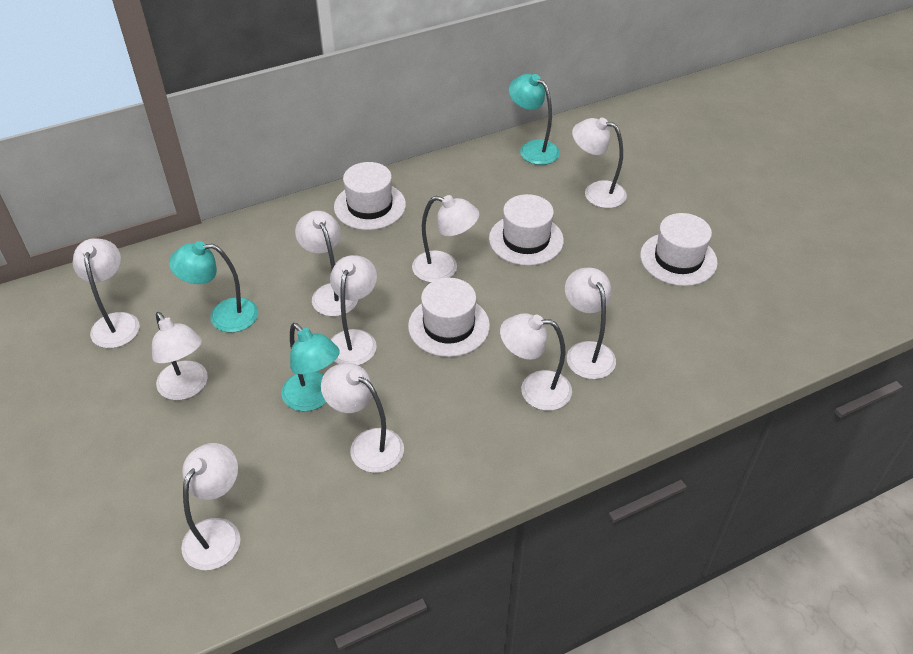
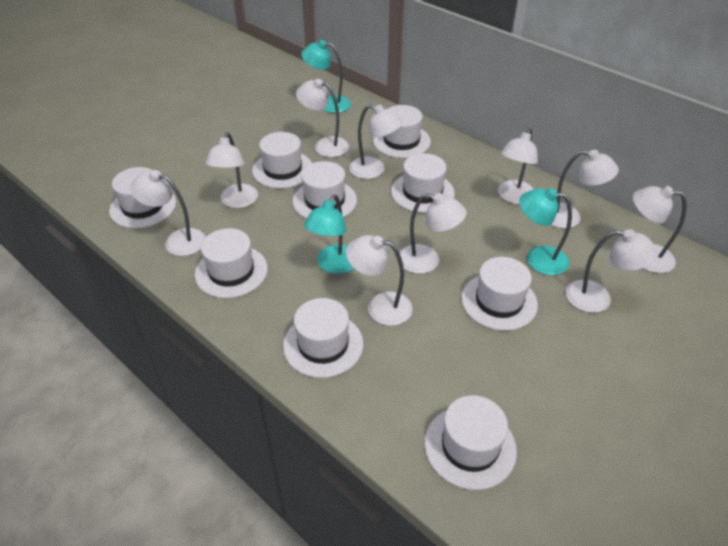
white hat: 4 -> 9

